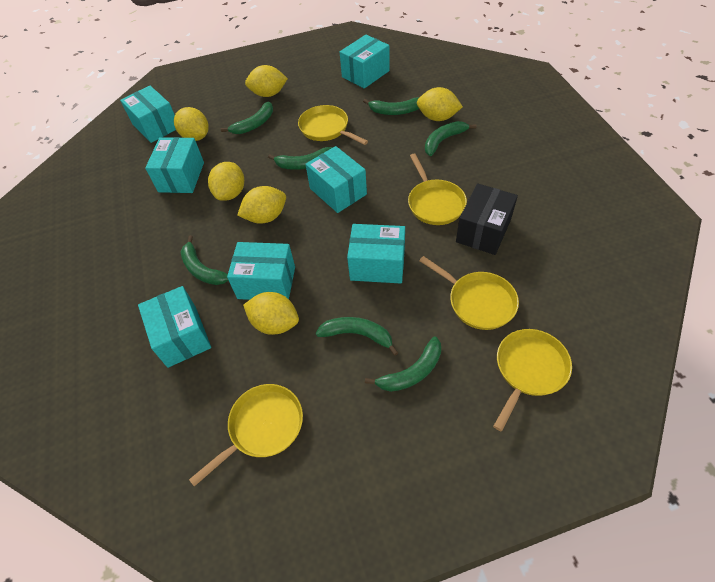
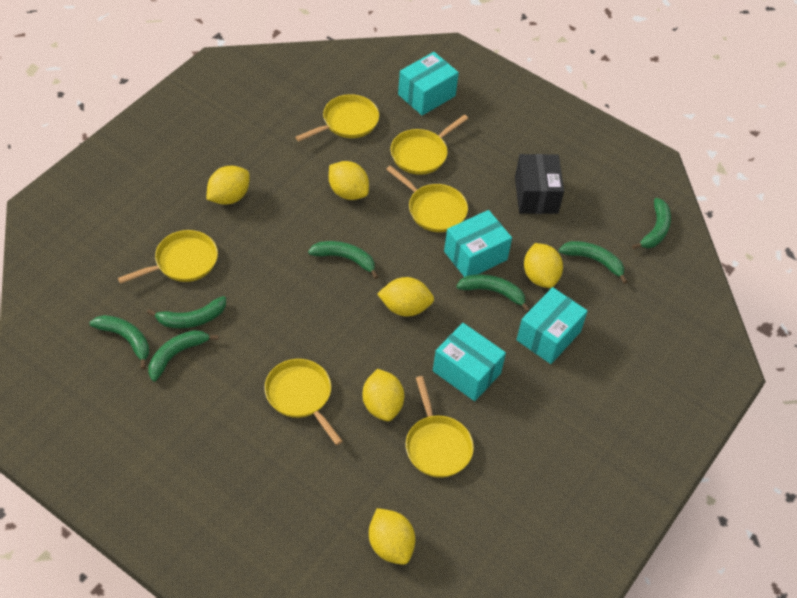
turquoise box: 7 -> 4
yellow pan: 5 -> 6

